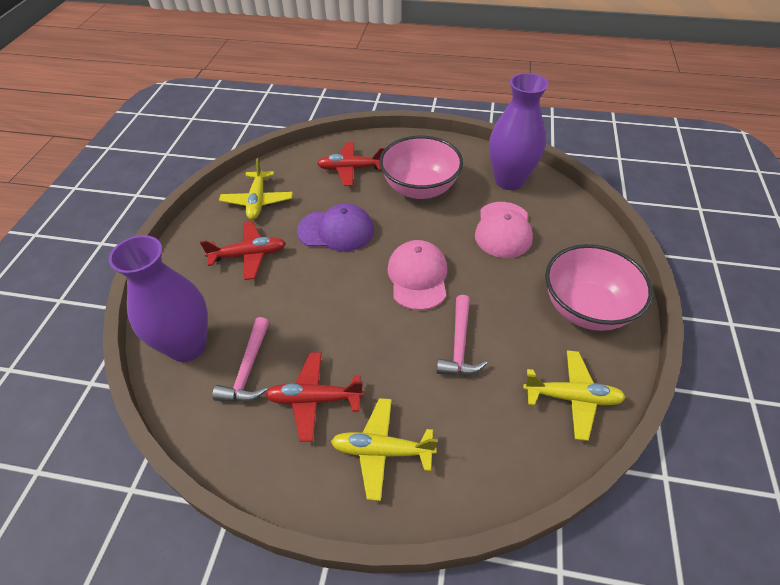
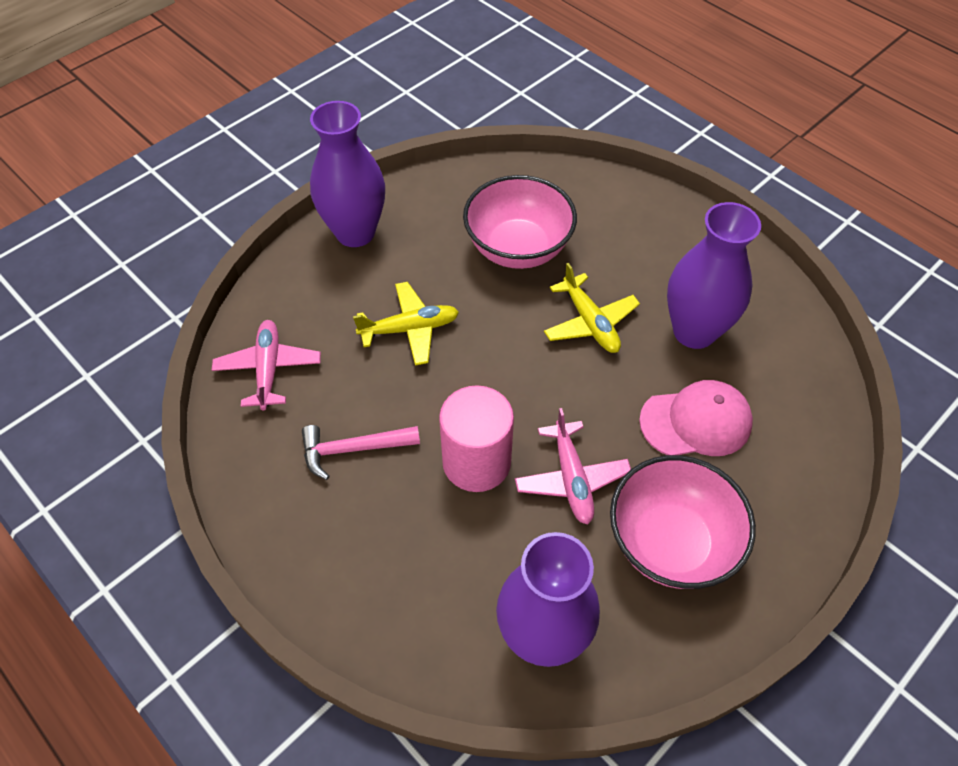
pink cap: 2 -> 1
pink cylinder: 0 -> 1
pink hammer: 2 -> 1
pink plane: 0 -> 2
purple cap: 1 -> 0
purple vase: 2 -> 3
red plane: 3 -> 0
yellow plane: 3 -> 2

